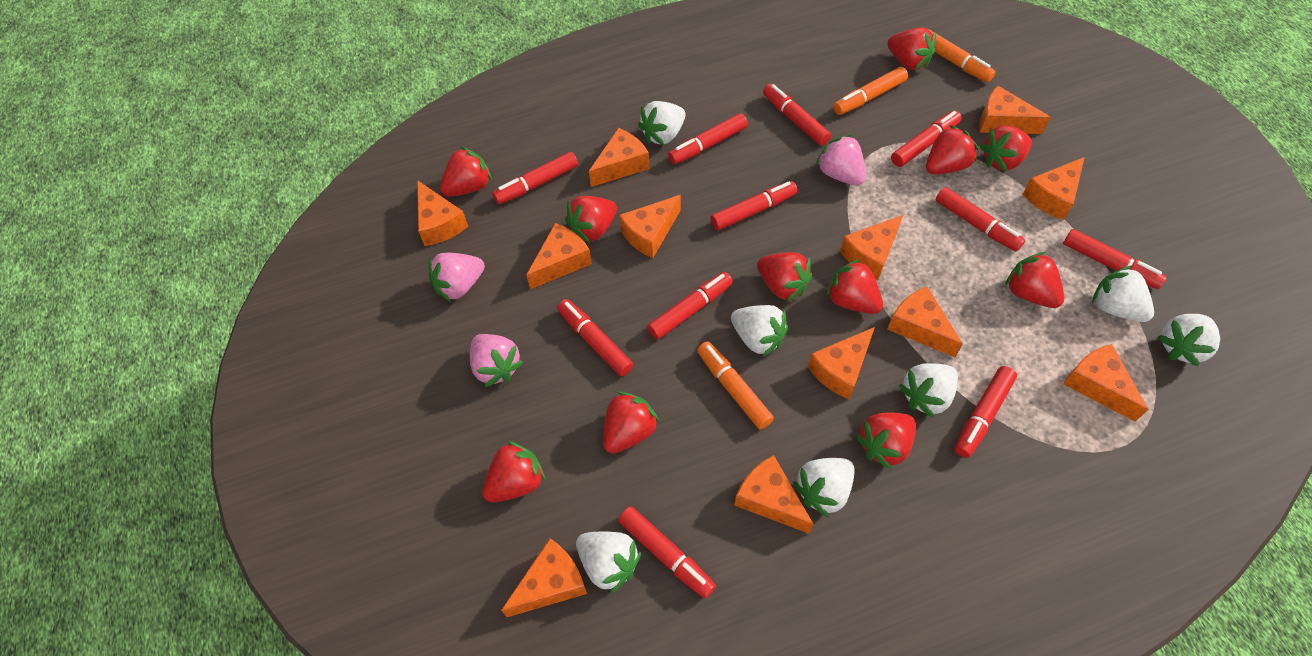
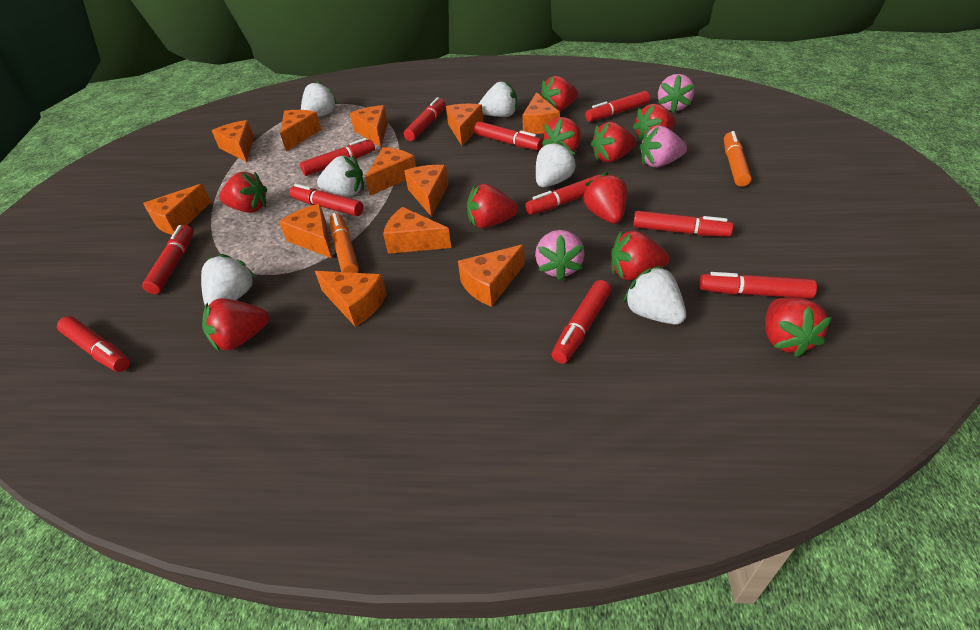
orange marker: 3 -> 2
red strawberry: 11 -> 10
white strawberry: 7 -> 6

